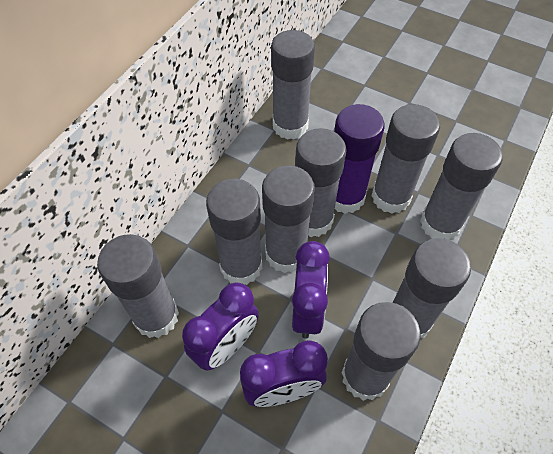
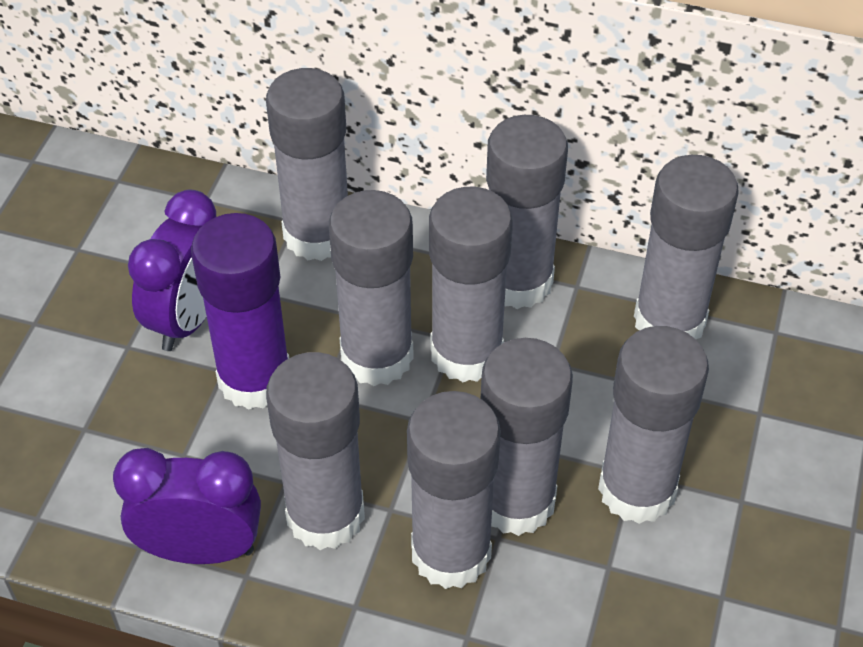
purple clock: 3 -> 2

